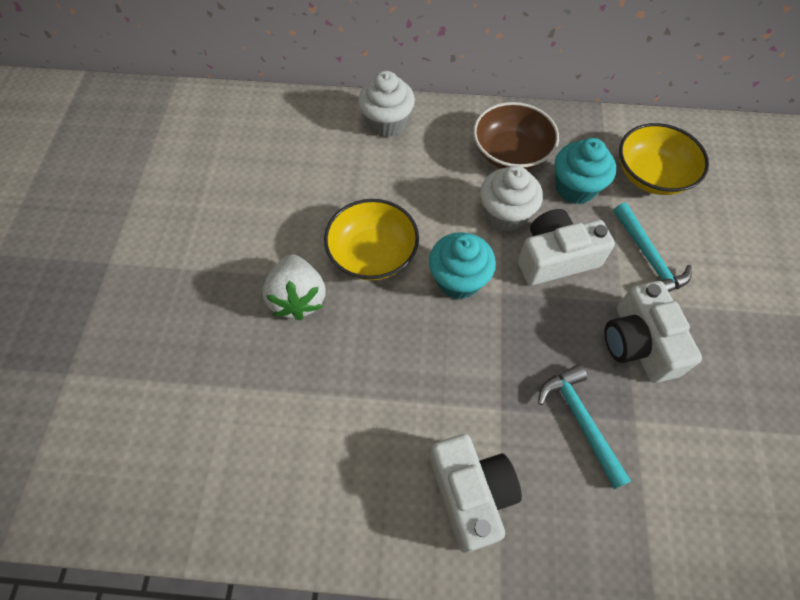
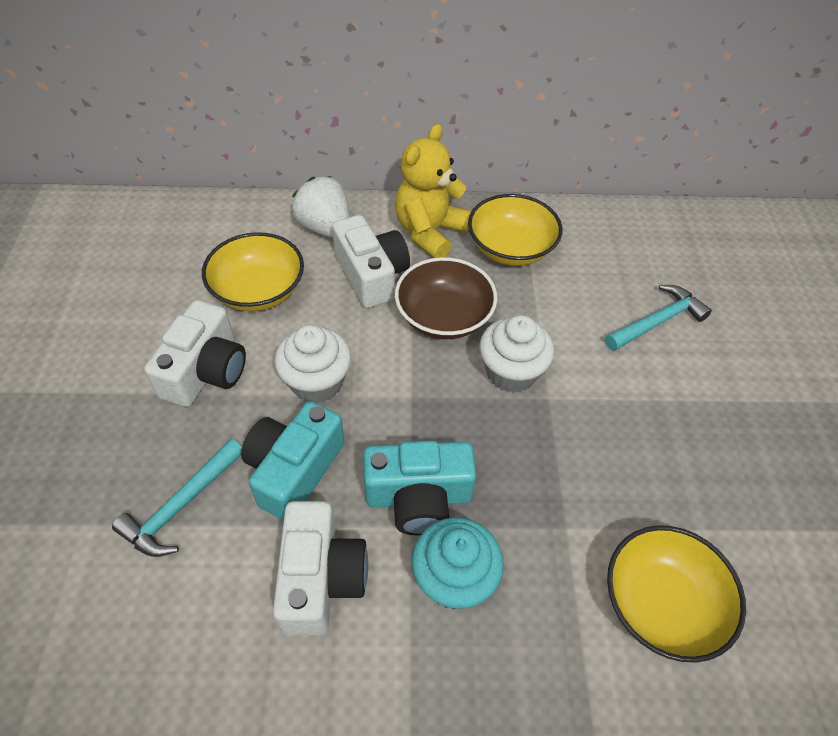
turquoise camera: 0 -> 2
turquoise cupcake: 2 -> 1
yellow bowl: 2 -> 3
yellow teddy bear: 0 -> 1

